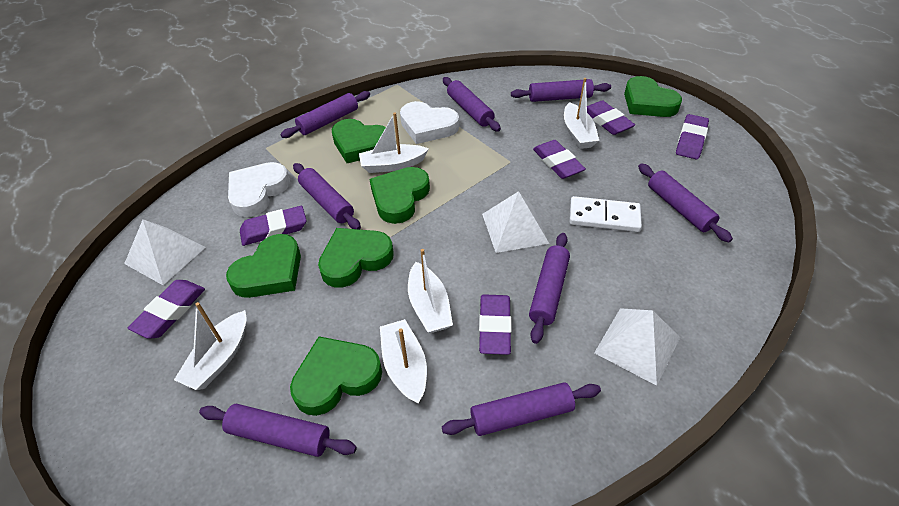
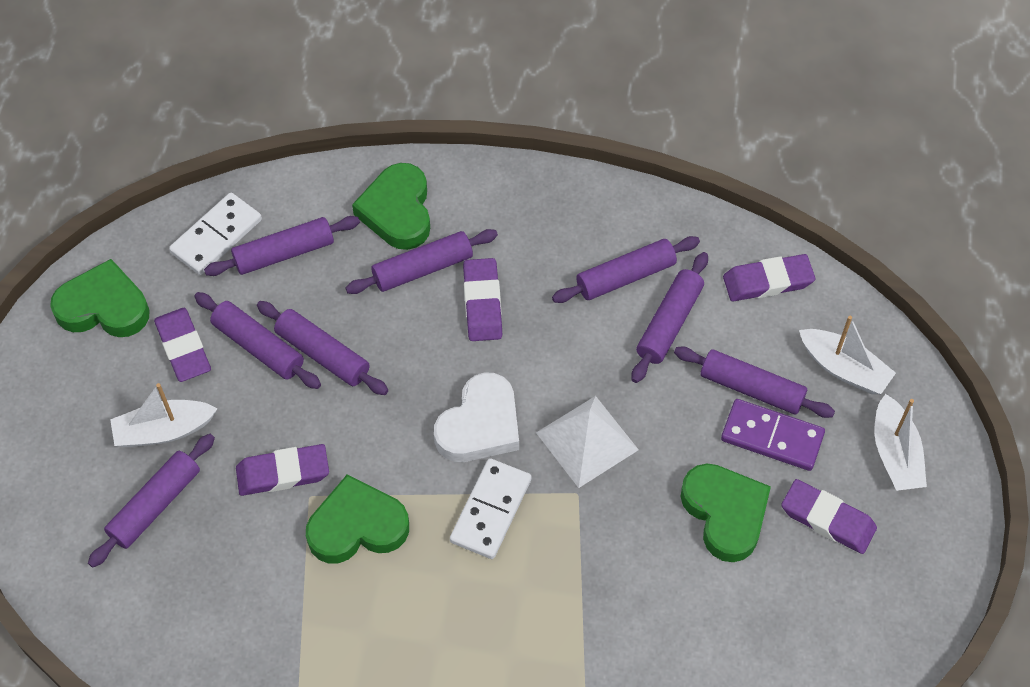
green heart: 6 -> 4
purple domino: 0 -> 1
purple eraser: 6 -> 5
white boat: 5 -> 3
white domino: 1 -> 2
white heart: 2 -> 1
white pyramid: 3 -> 1

